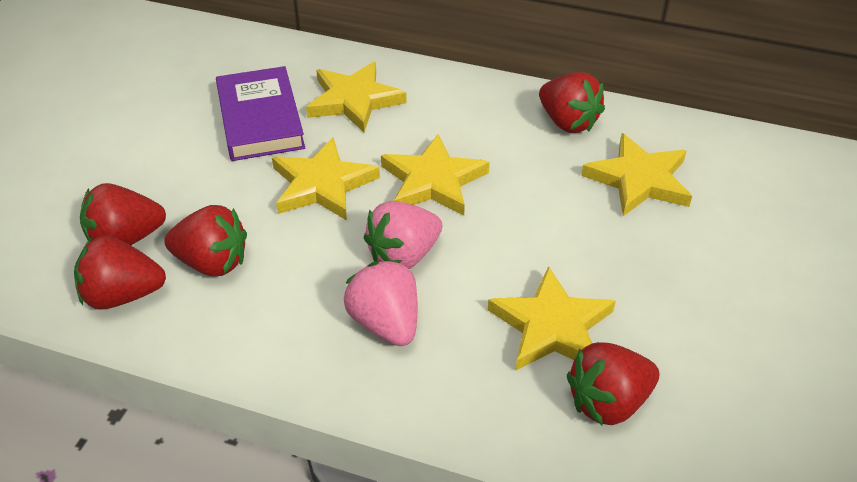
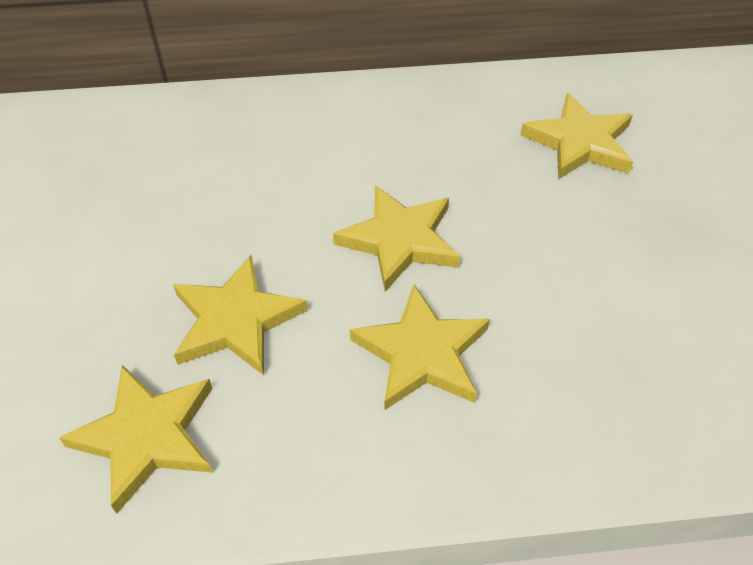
pink strawberry: 2 -> 0
purple book: 1 -> 0
red strawberry: 5 -> 0

